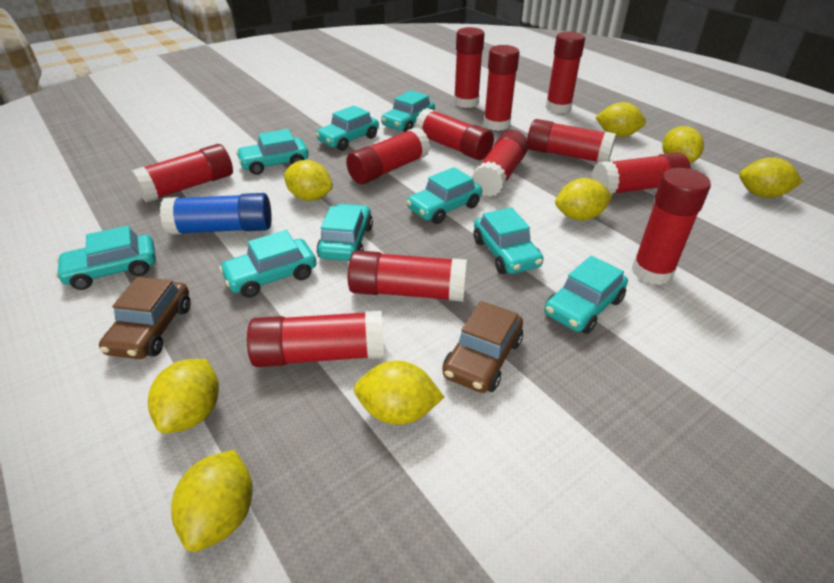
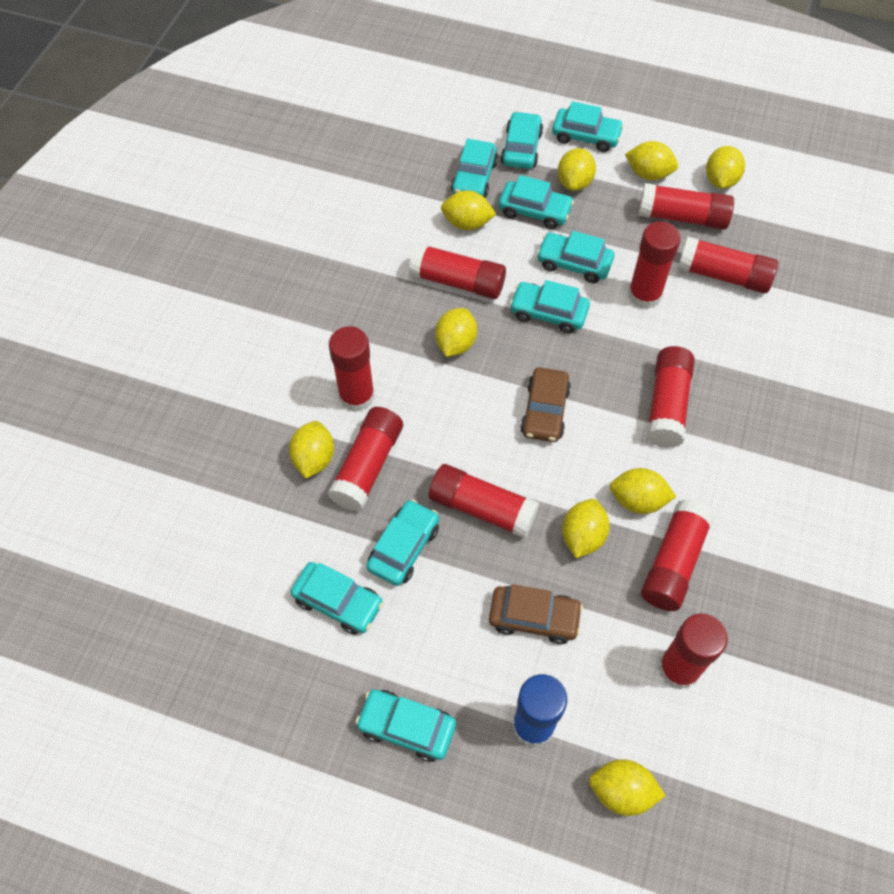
red glue stick: 12 -> 10
yellow lemon: 8 -> 9

